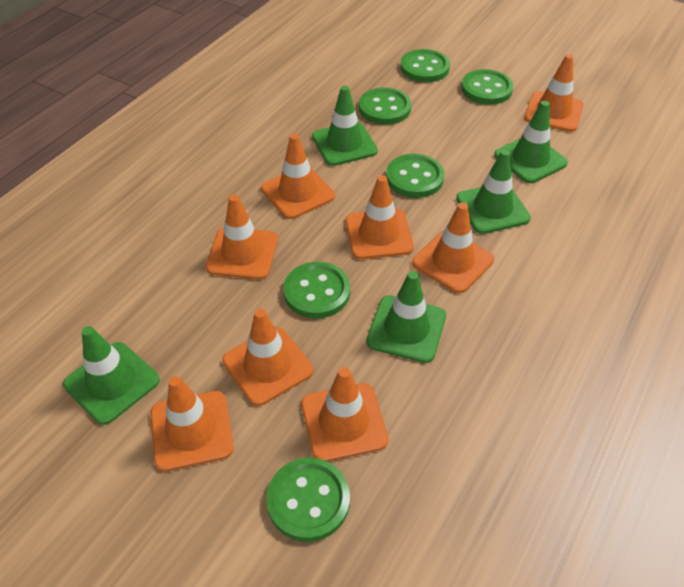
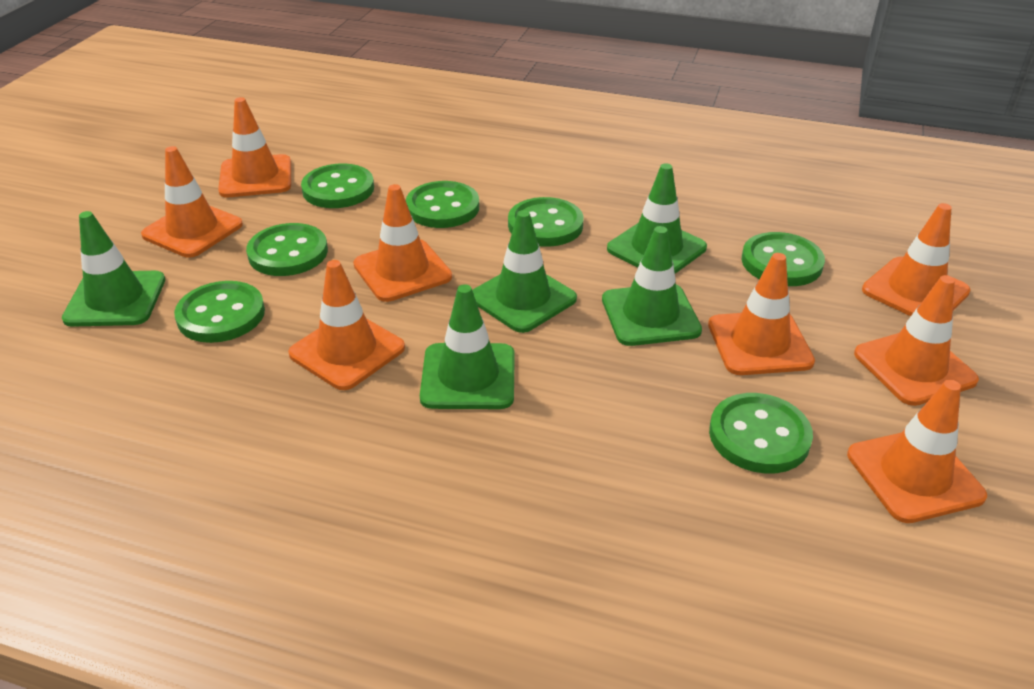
green button: 6 -> 7

